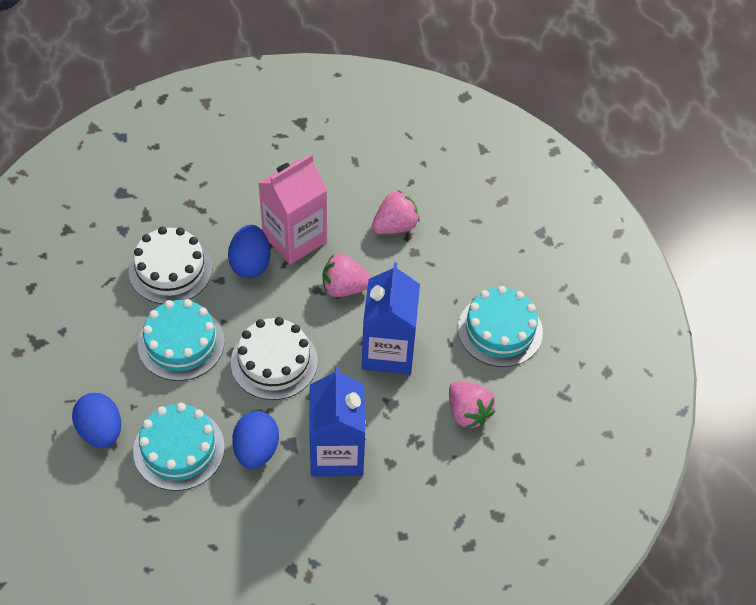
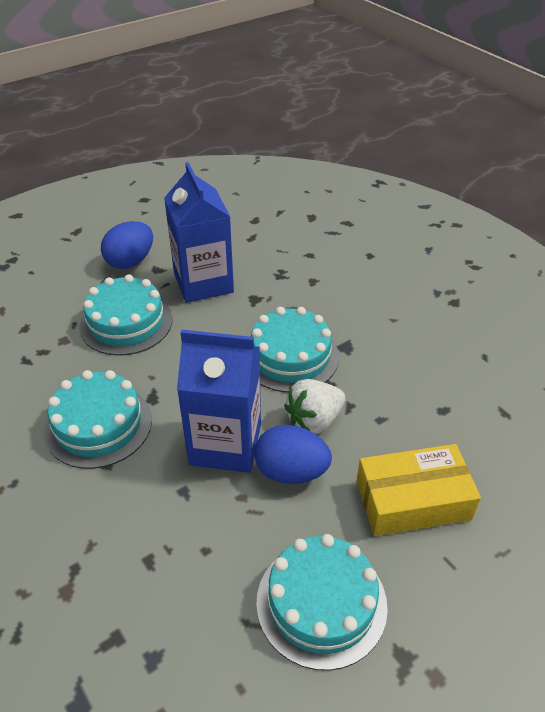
blue egg: 3 -> 2
pink carton: 1 -> 0
pink strawberry: 3 -> 0
turquoise cake: 3 -> 4
white cake: 2 -> 0
white strawberry: 0 -> 1
yellow box: 0 -> 1

